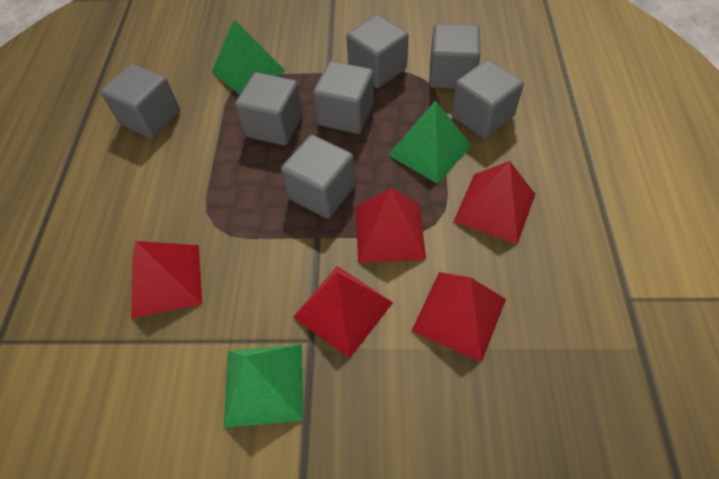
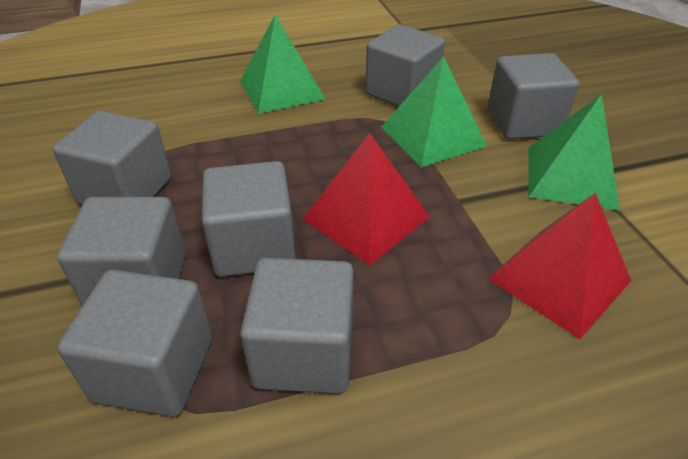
red pyramid: 5 -> 2

